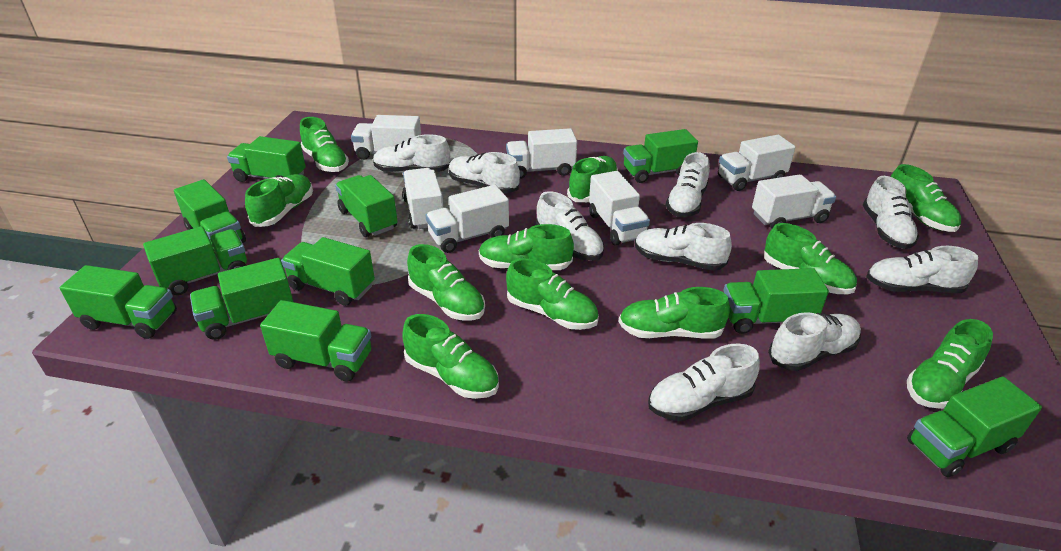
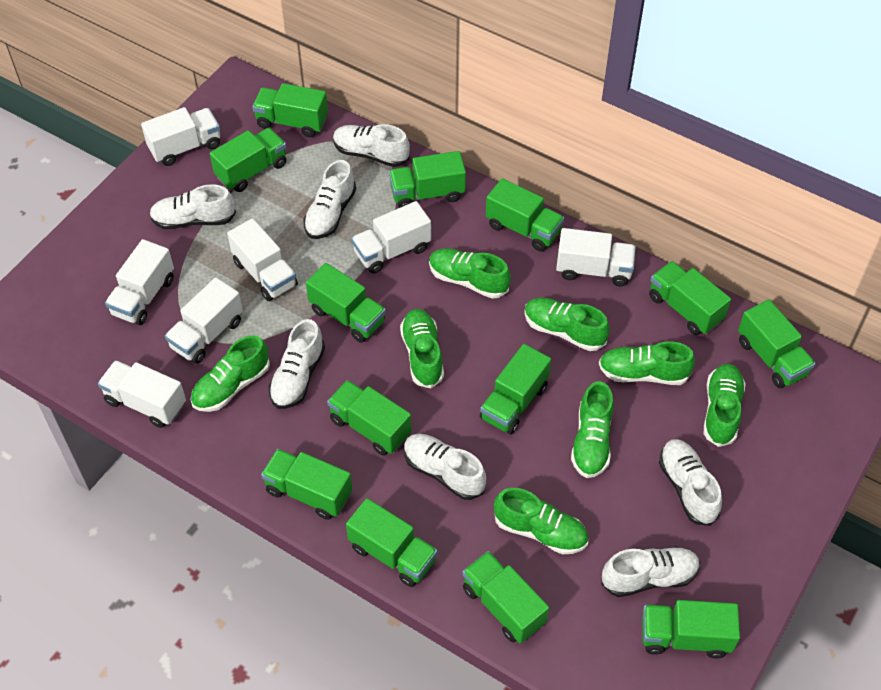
green shoe: 11 -> 8
green truck: 11 -> 13
white shoe: 9 -> 7

